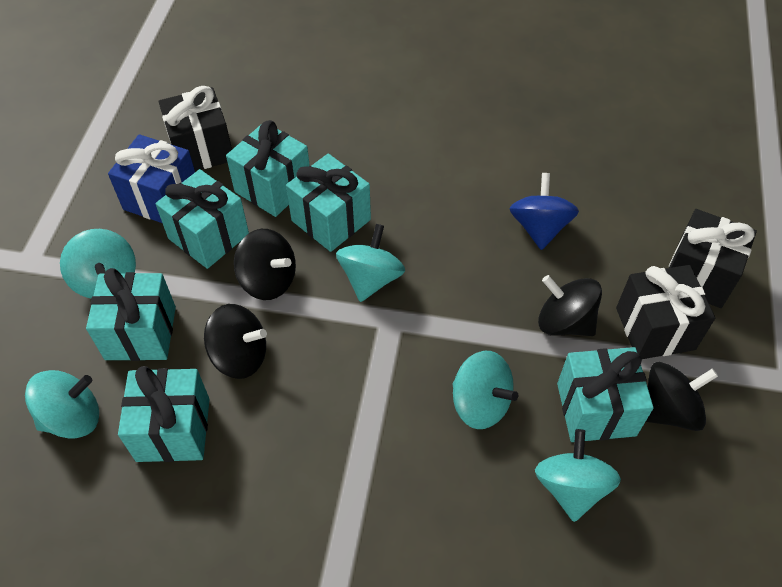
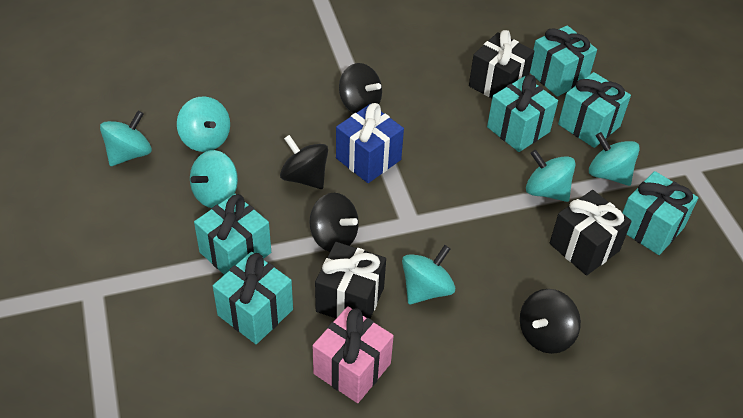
blue spinning top: 1 -> 0
pink gift: 0 -> 1
turquoise spinning top: 5 -> 6

